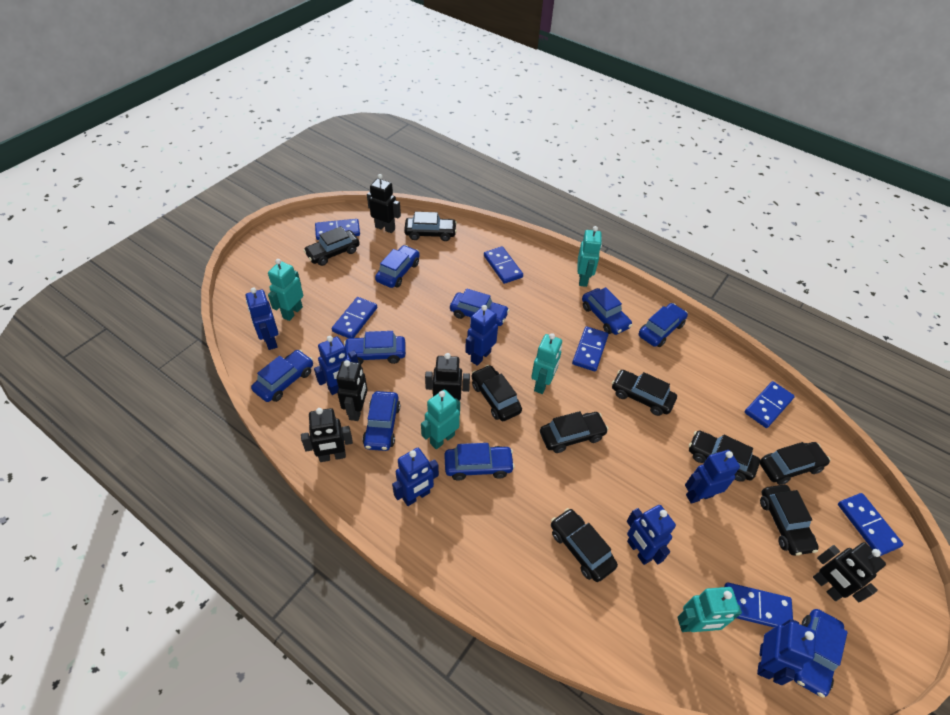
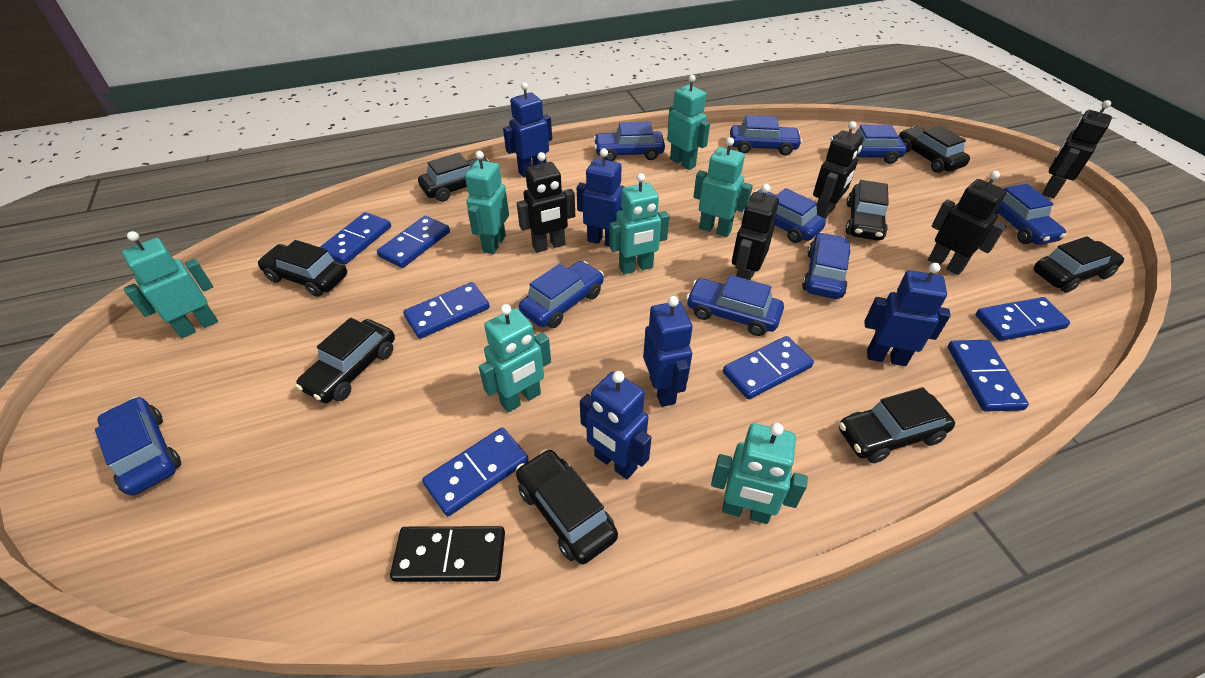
black car: 9 -> 8
black domino: 0 -> 1
blue robot: 7 -> 5
turquoise robot: 5 -> 7

